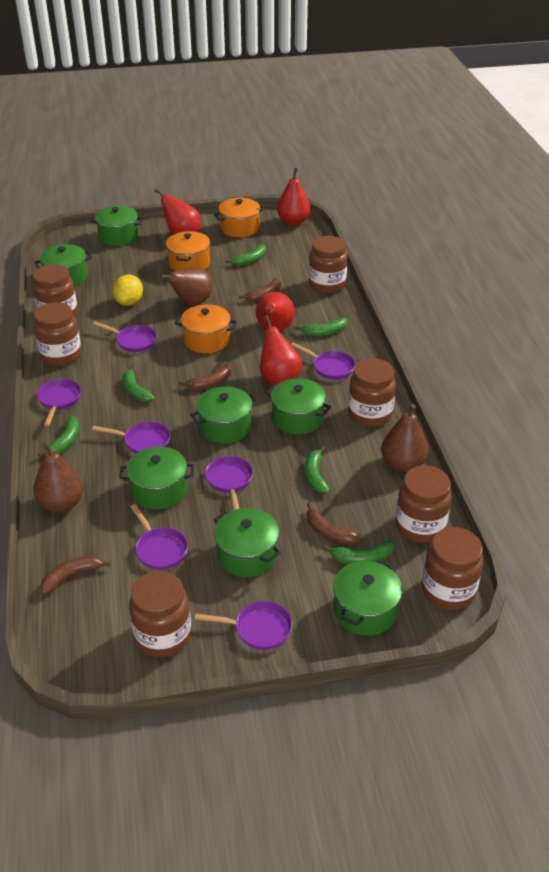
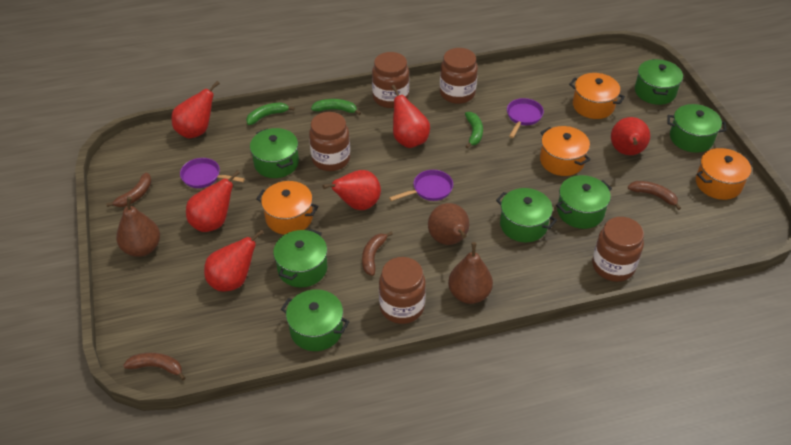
brown jar: 7 -> 5
green banana: 6 -> 3
orange pot: 3 -> 4
purple pan: 7 -> 3
red pear: 4 -> 6
yellow lemon: 1 -> 0

